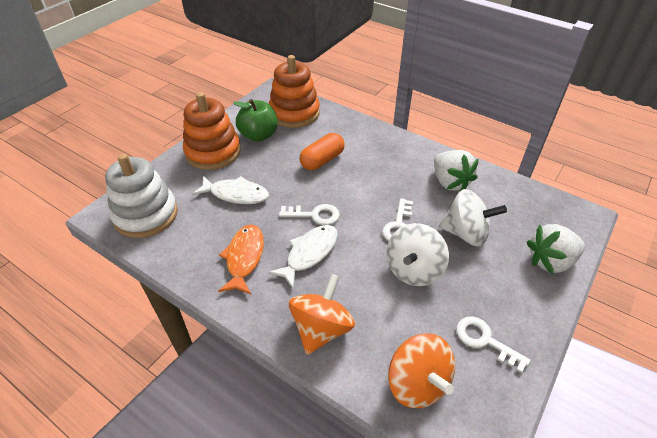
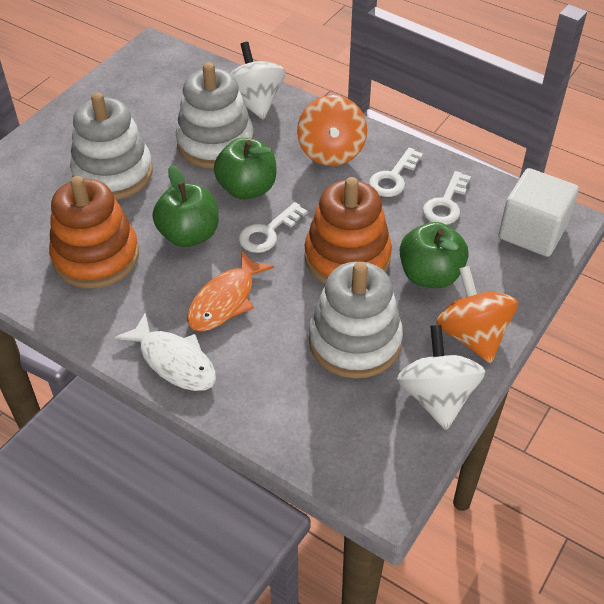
green apple: 1 -> 3
orange capsule: 1 -> 0
white cube: 0 -> 1
white fish: 2 -> 1
white stacking toy: 1 -> 3
white strawberry: 2 -> 0

